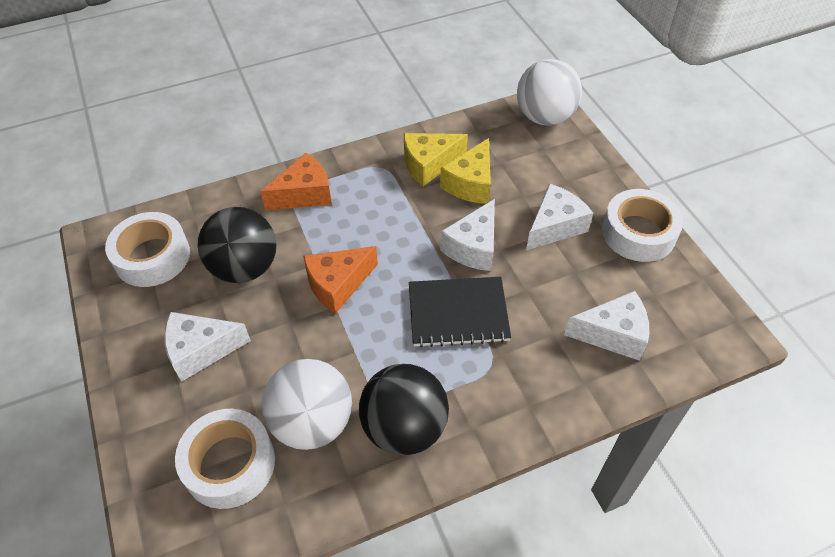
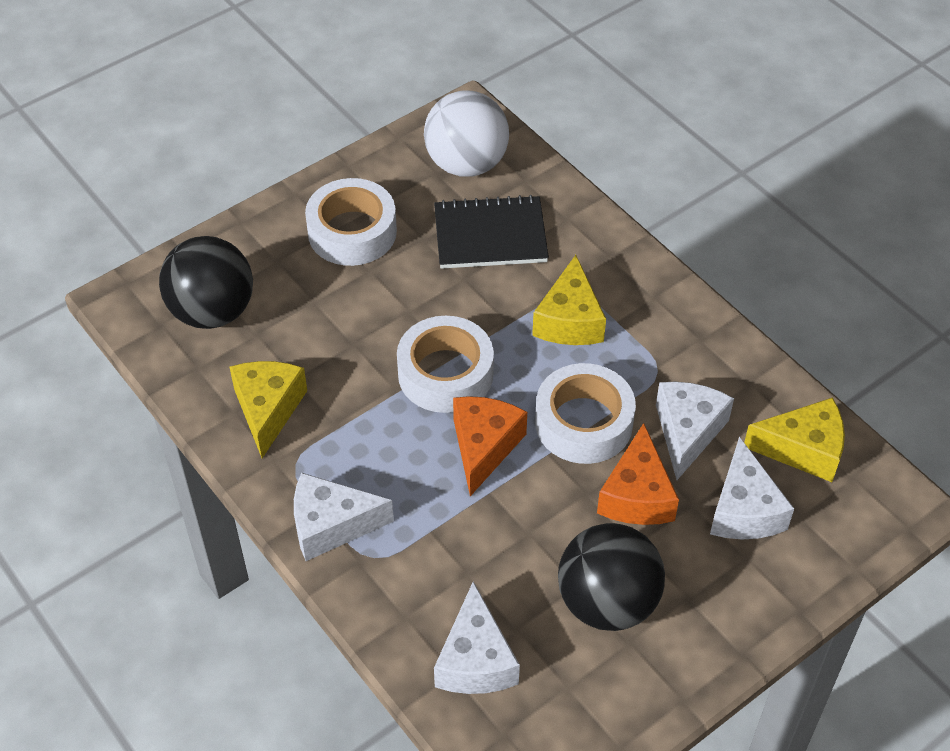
white ball: 2 -> 1
yellow cheese: 2 -> 3

